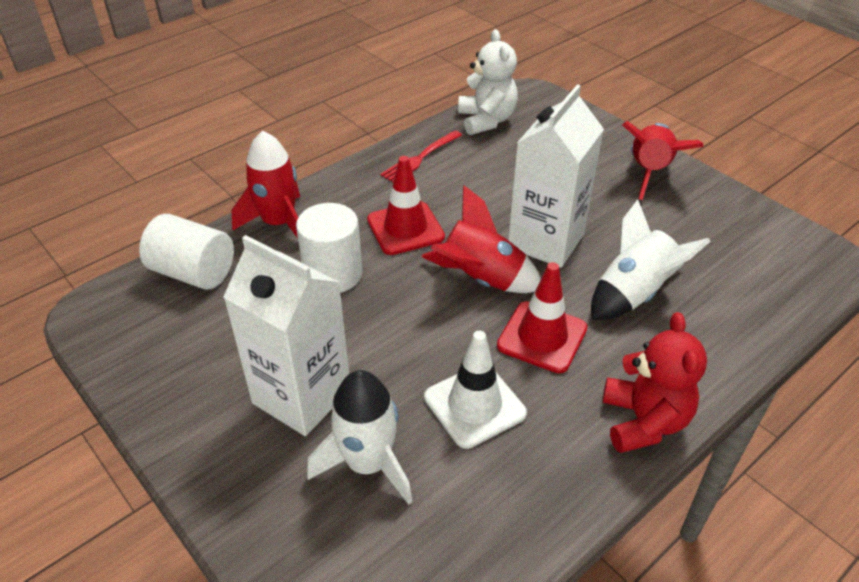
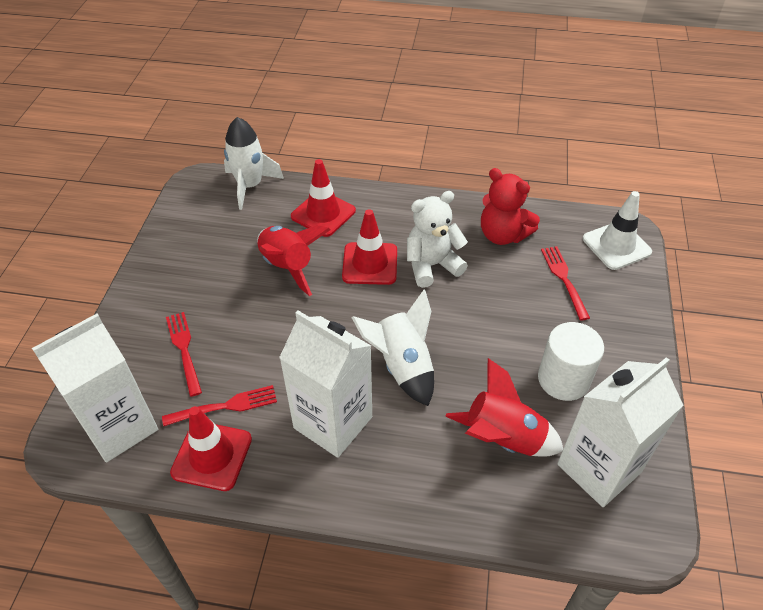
red fork: 1 -> 3
red rocket: 3 -> 2
red traffic cone: 2 -> 3
white carton: 2 -> 3
white cylinder: 2 -> 1

